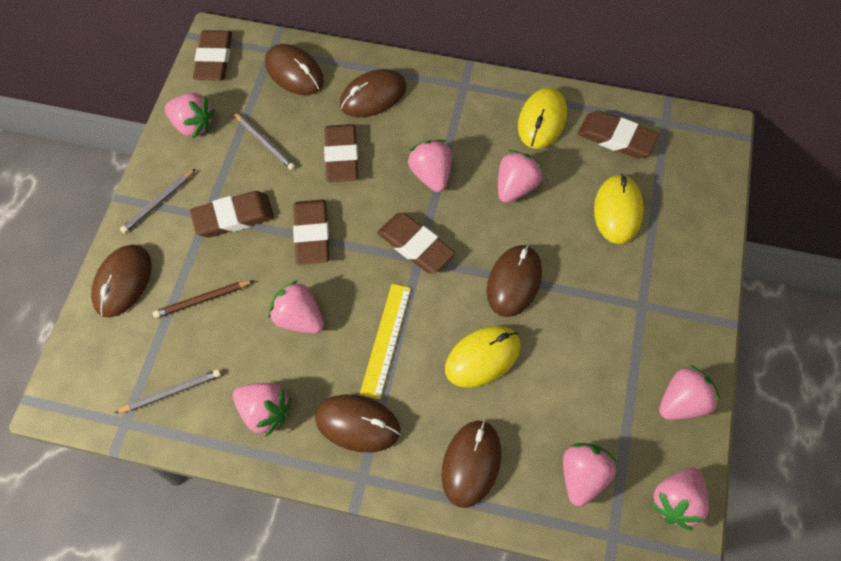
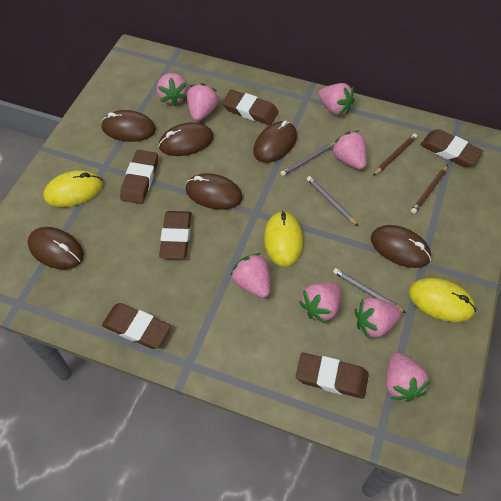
brown pencil: 1 -> 2
yellow ruler: 1 -> 0

